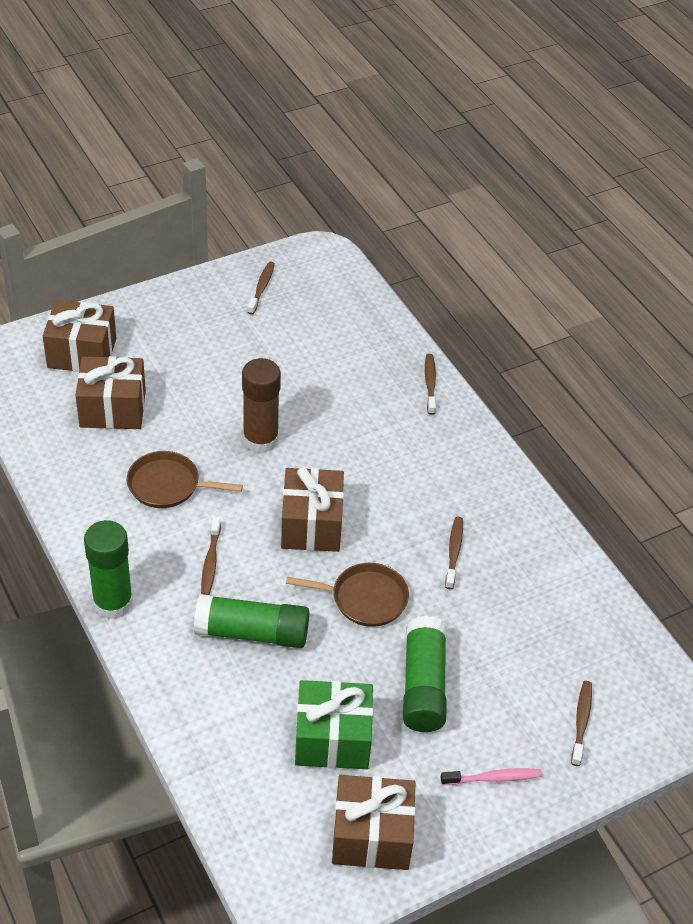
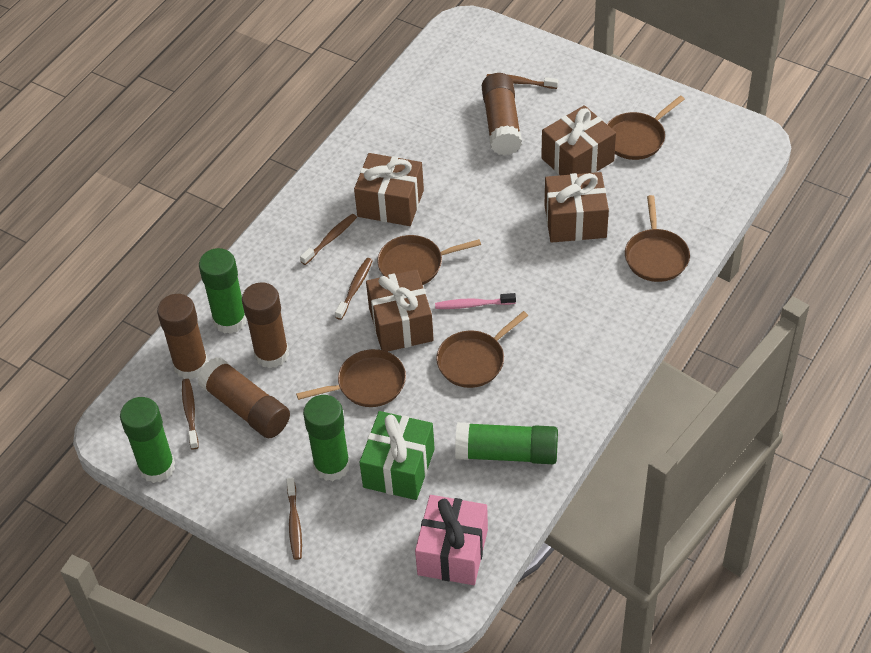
brown glue stick: 1 -> 4
brown pan: 2 -> 5
green glue stick: 3 -> 4
pink gift: 0 -> 1

